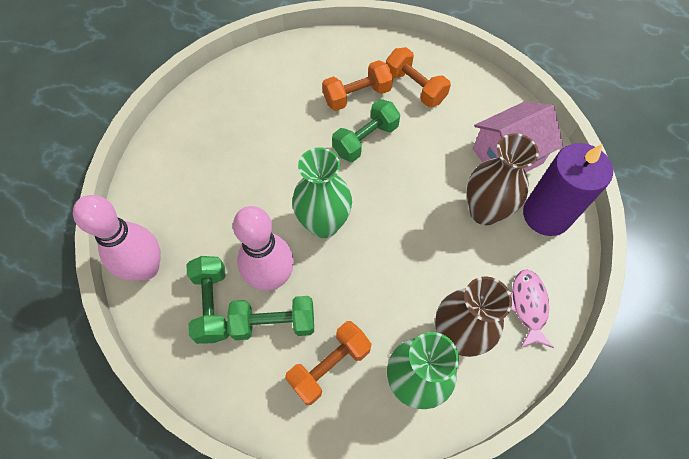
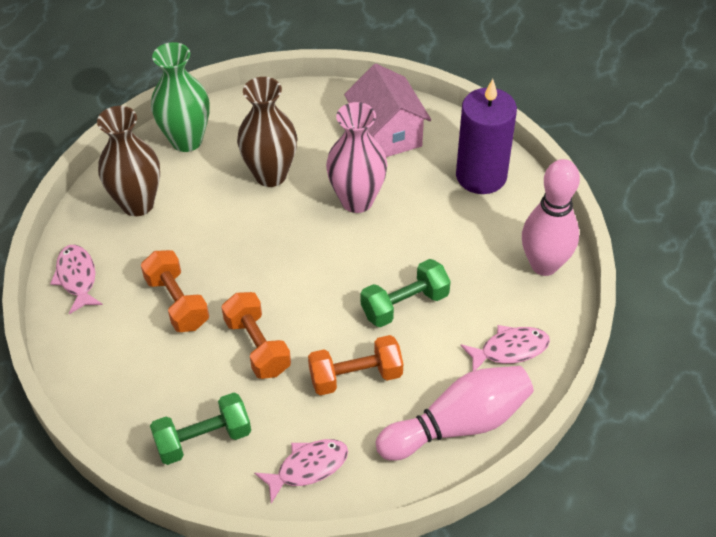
green dumbbell: 3 -> 2
green vase: 2 -> 1
pink fish: 1 -> 3
pink vase: 0 -> 1

